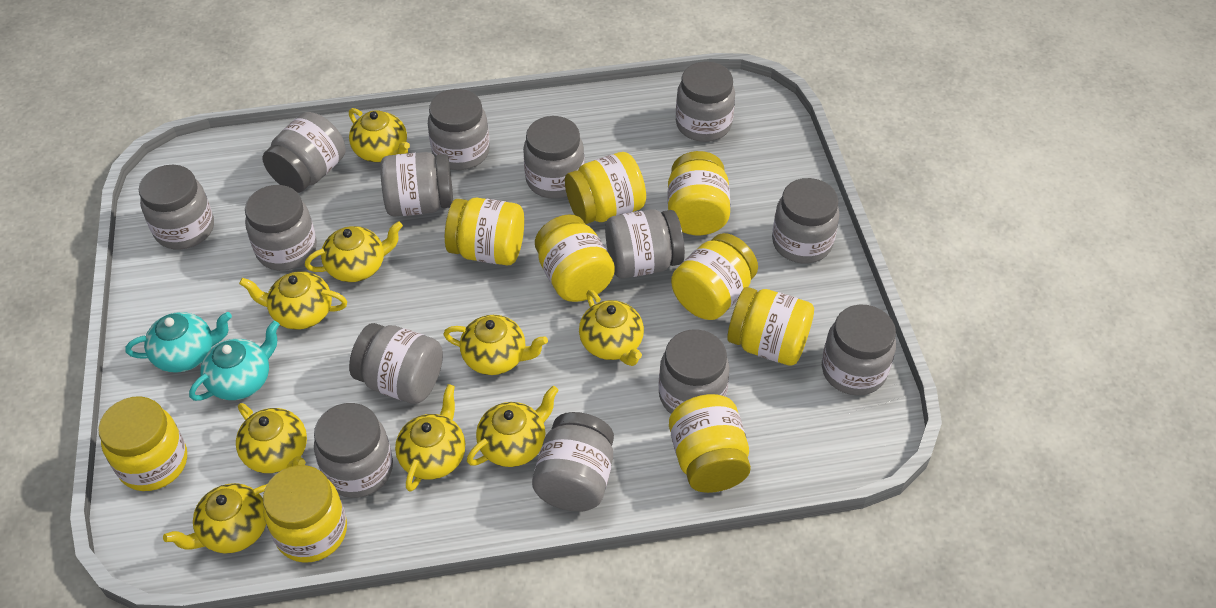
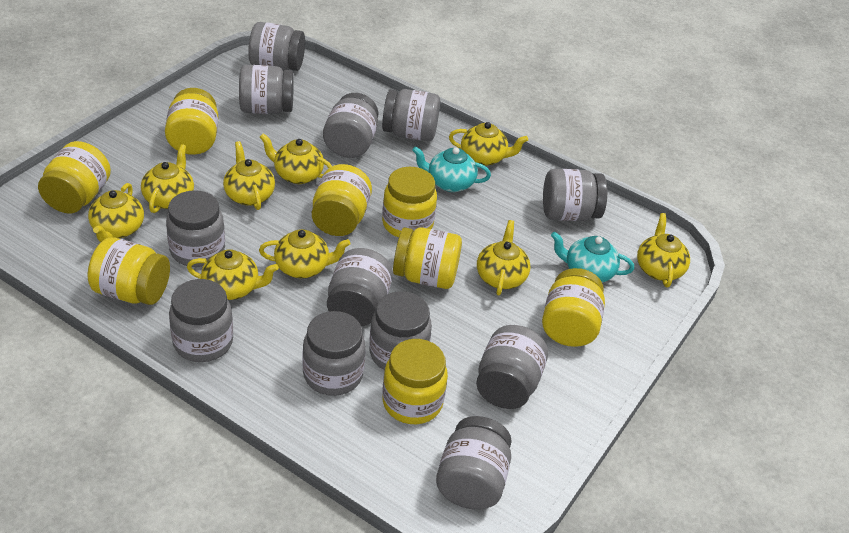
grey jar: 14 -> 12
yellow jar: 9 -> 8

